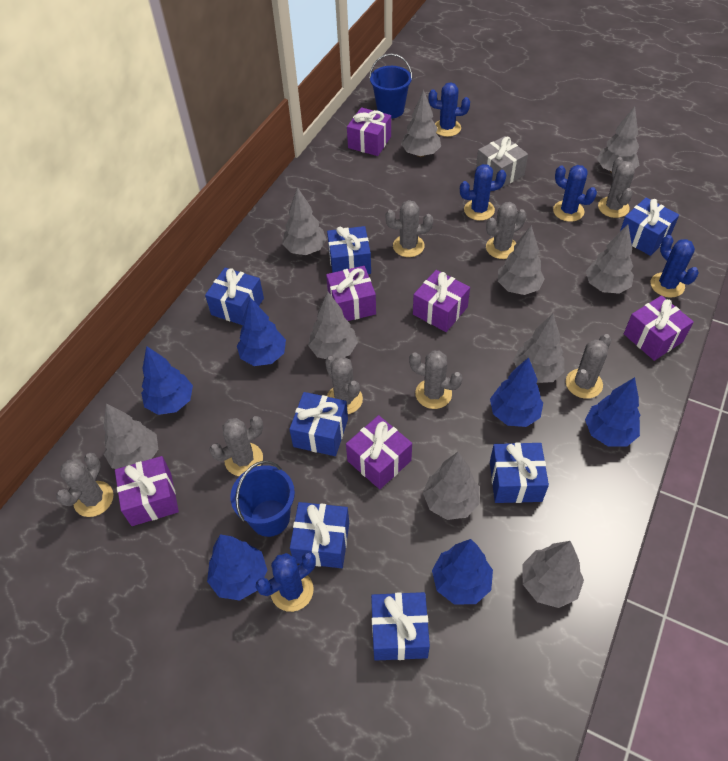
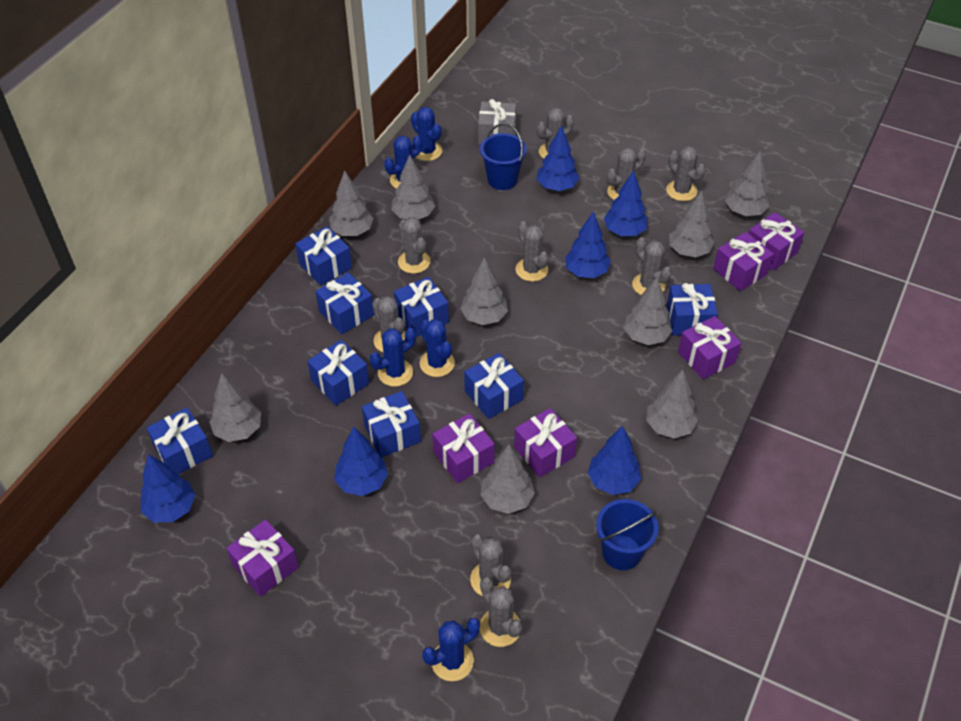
blue gift: 7 -> 8
grey cactus: 8 -> 9
grey tree: 10 -> 9

